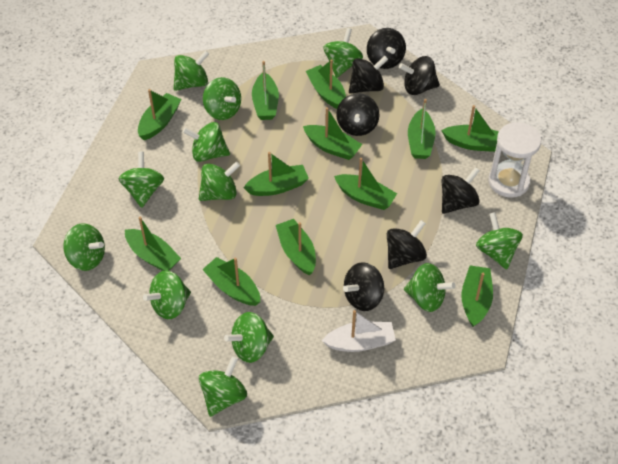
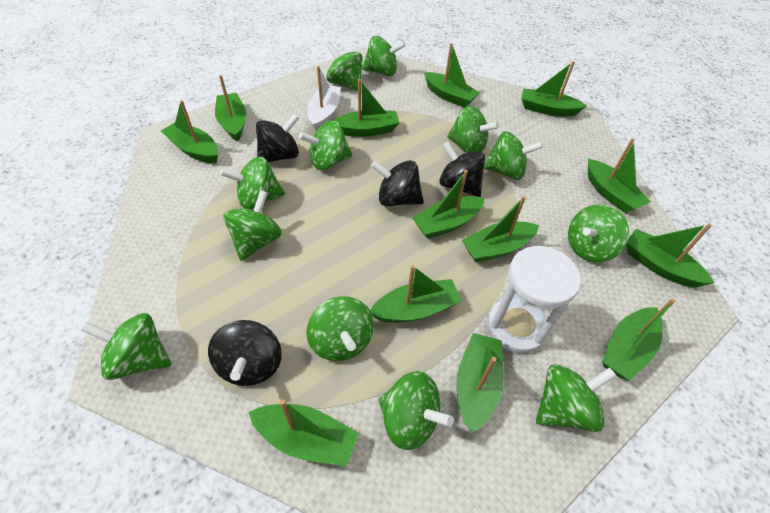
black spinning top: 7 -> 4
green boat: 12 -> 13

